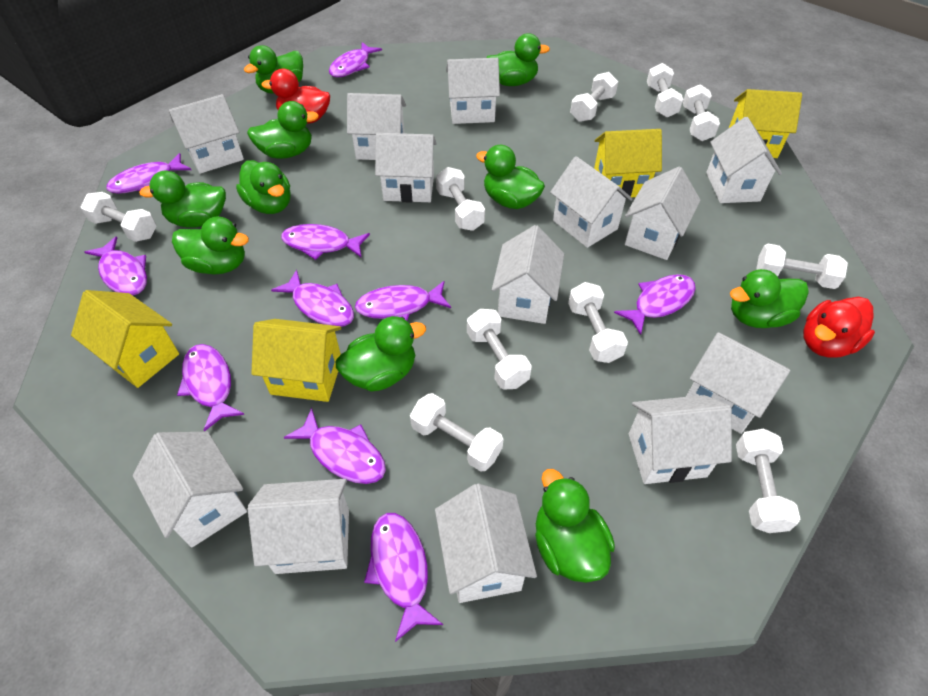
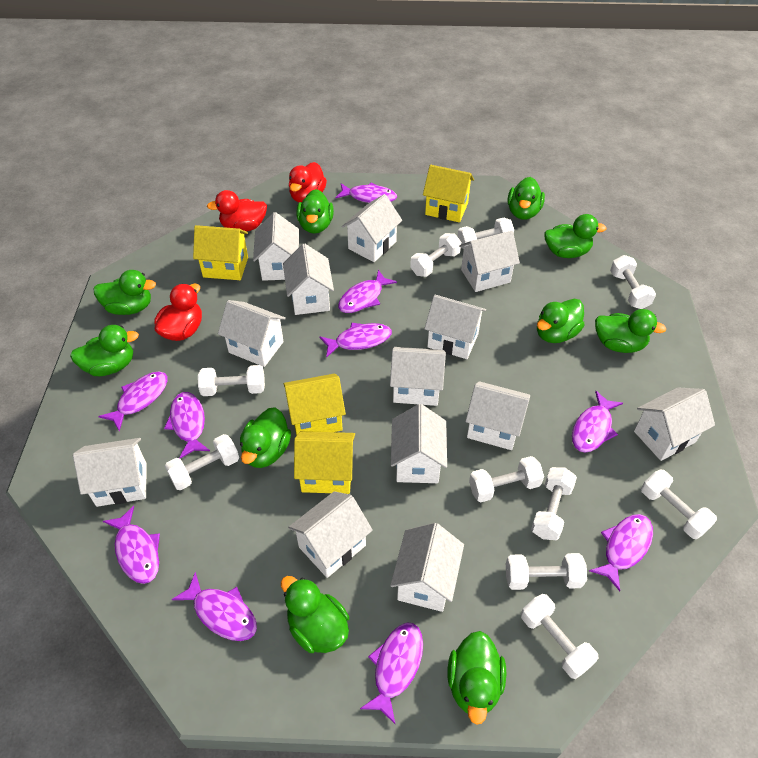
red duck: 2 -> 3

